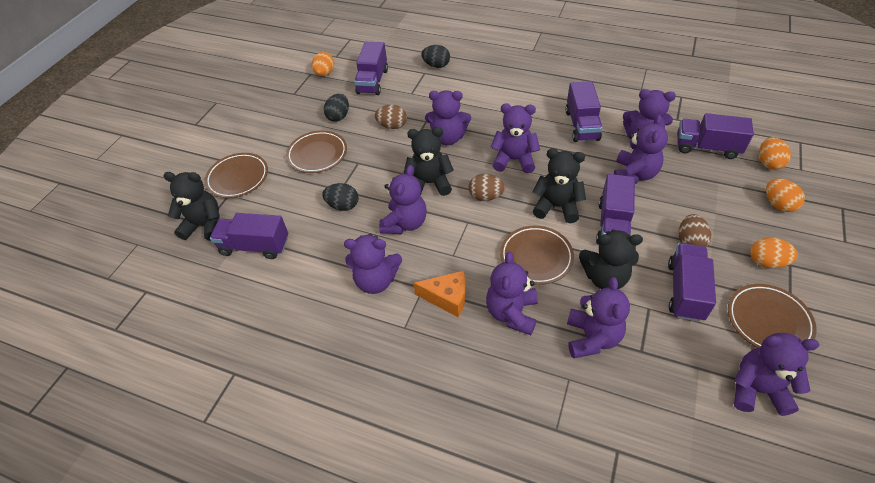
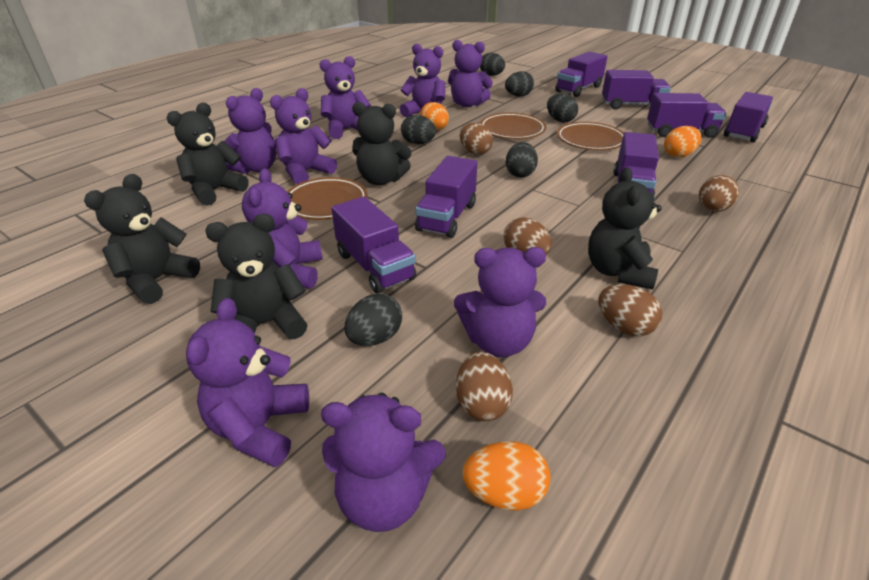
black egg: 3 -> 6
black teddy bear: 4 -> 5
brown egg: 3 -> 5
brown plate: 4 -> 3
orange cheese: 1 -> 0
orange egg: 4 -> 3
purple truck: 6 -> 7

